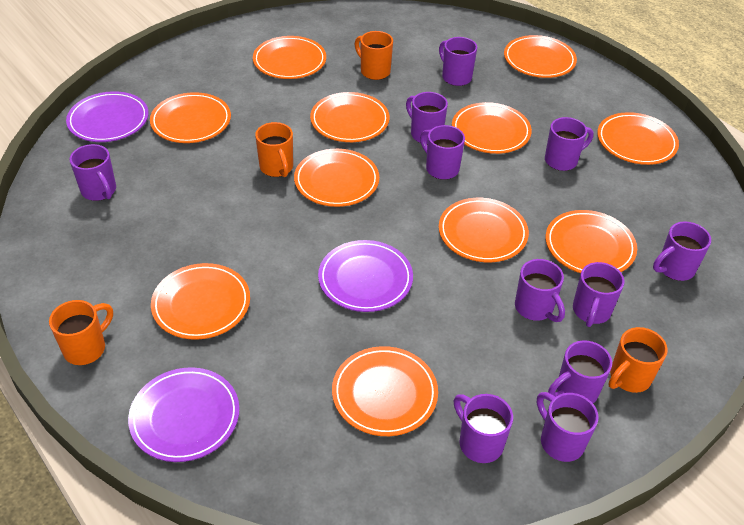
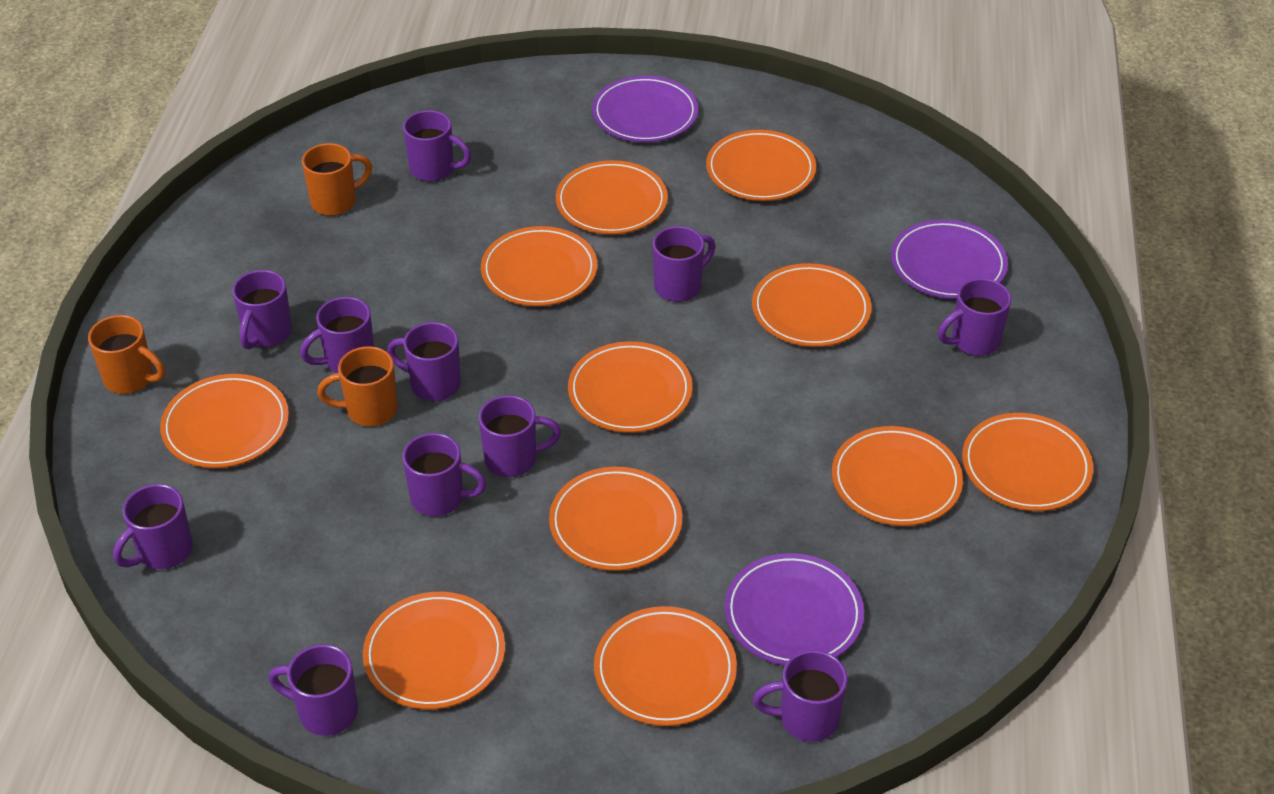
orange mug: 4 -> 3

